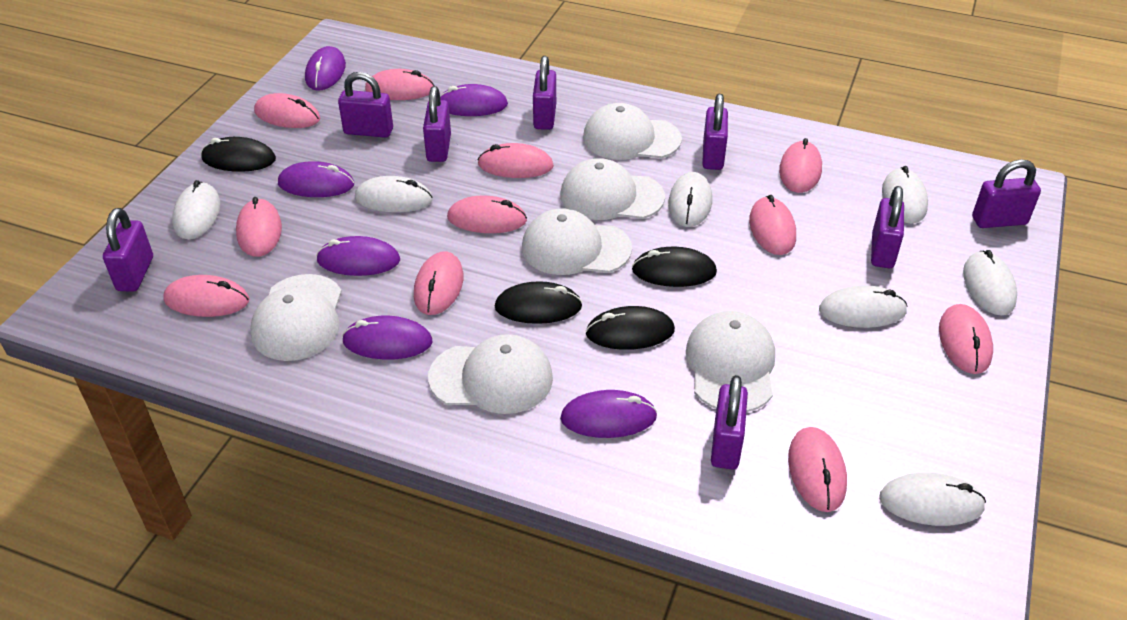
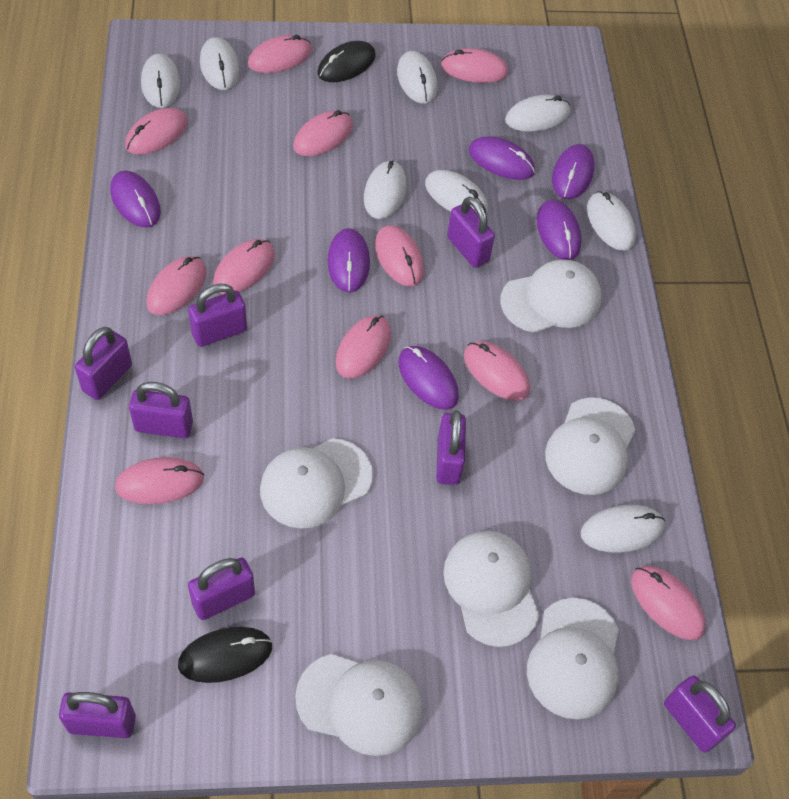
black mouse: 4 -> 2
white mouse: 7 -> 8

